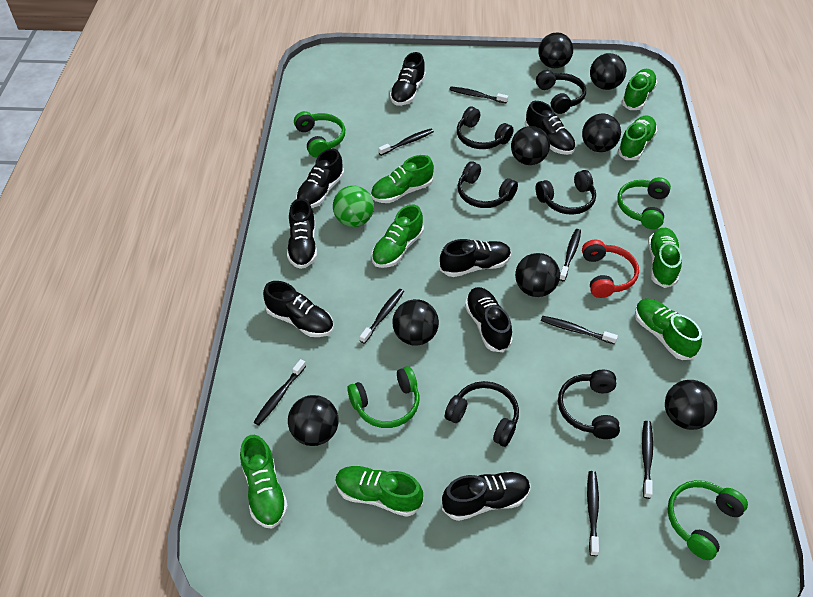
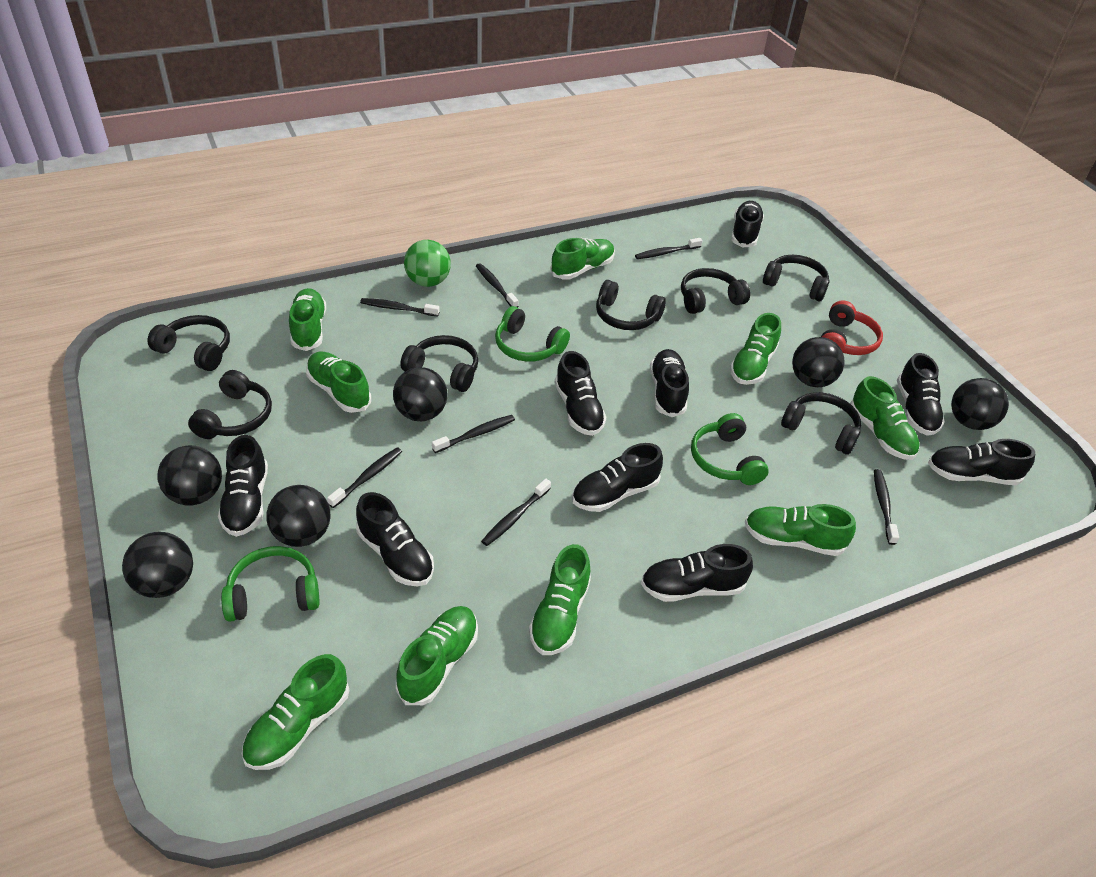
black ball: 8 -> 6
black headphones: 6 -> 7
black shoe: 8 -> 9
black toothbrush: 8 -> 7
green headphones: 4 -> 3
green shoe: 8 -> 9

